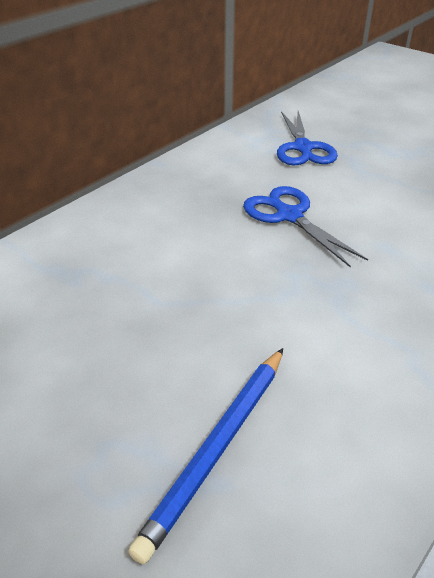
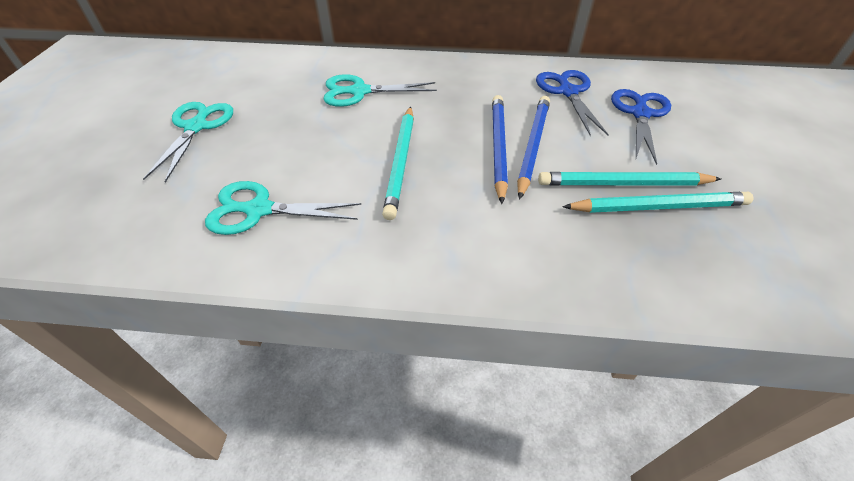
blue pencil: 1 -> 2
turquoise pencil: 0 -> 3
turquoise scissors: 0 -> 3

